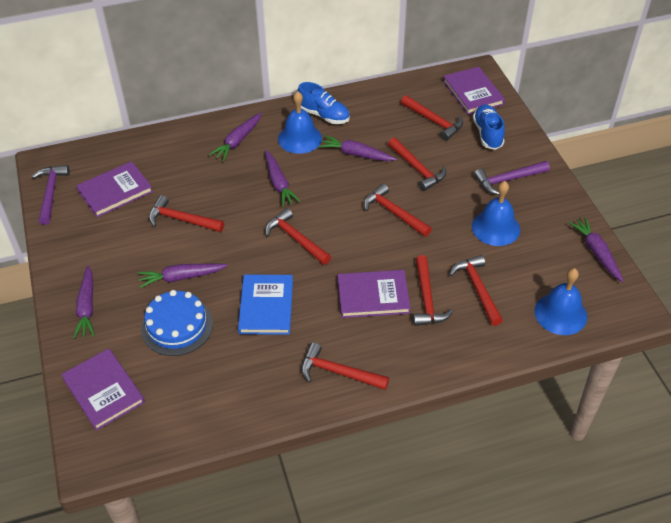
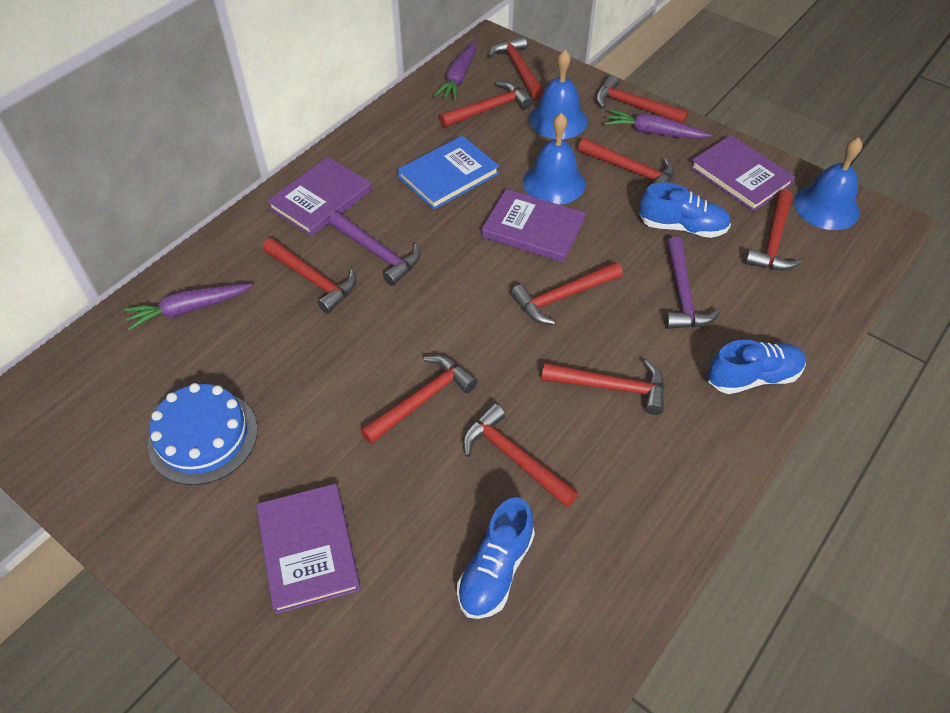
blue shoe: 2 -> 3
purple carrot: 6 -> 3
red hammer: 8 -> 10

